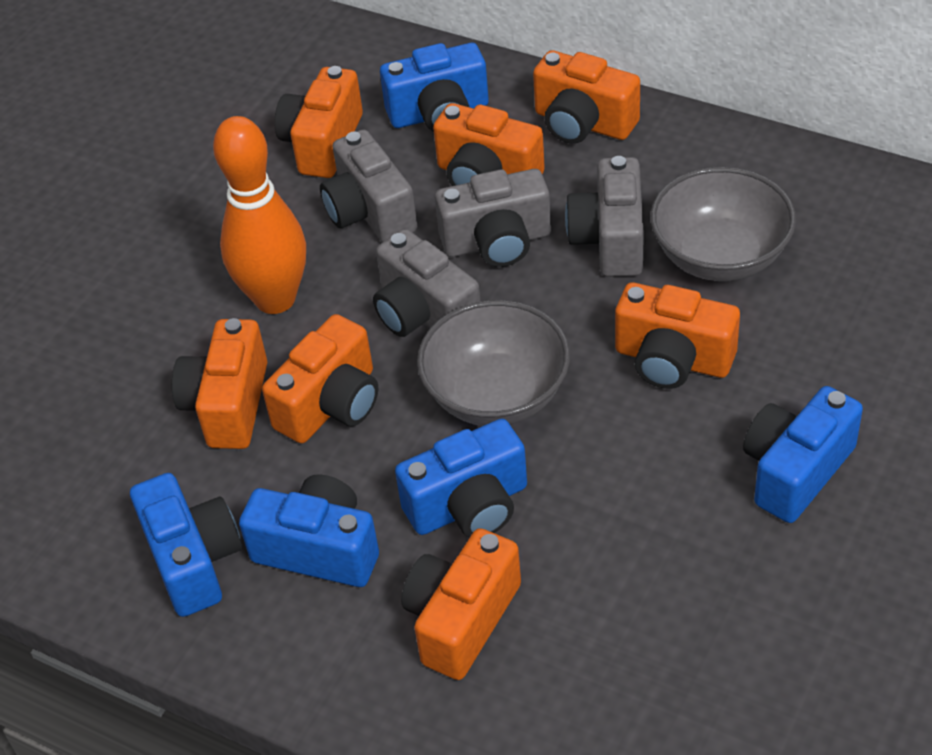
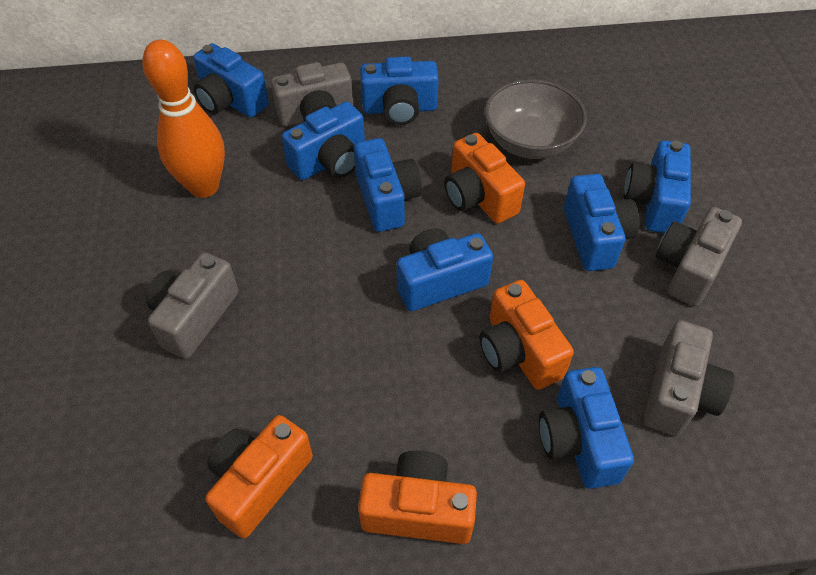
blue camera: 5 -> 8
grey bowl: 2 -> 1
orange camera: 7 -> 4

